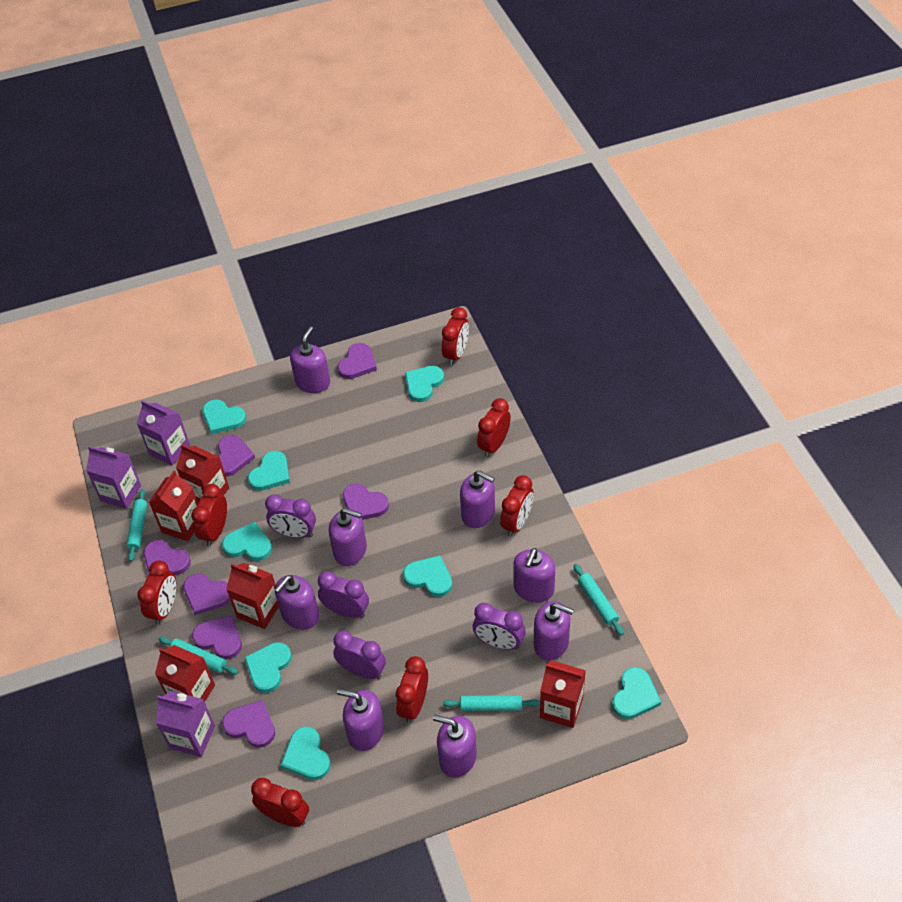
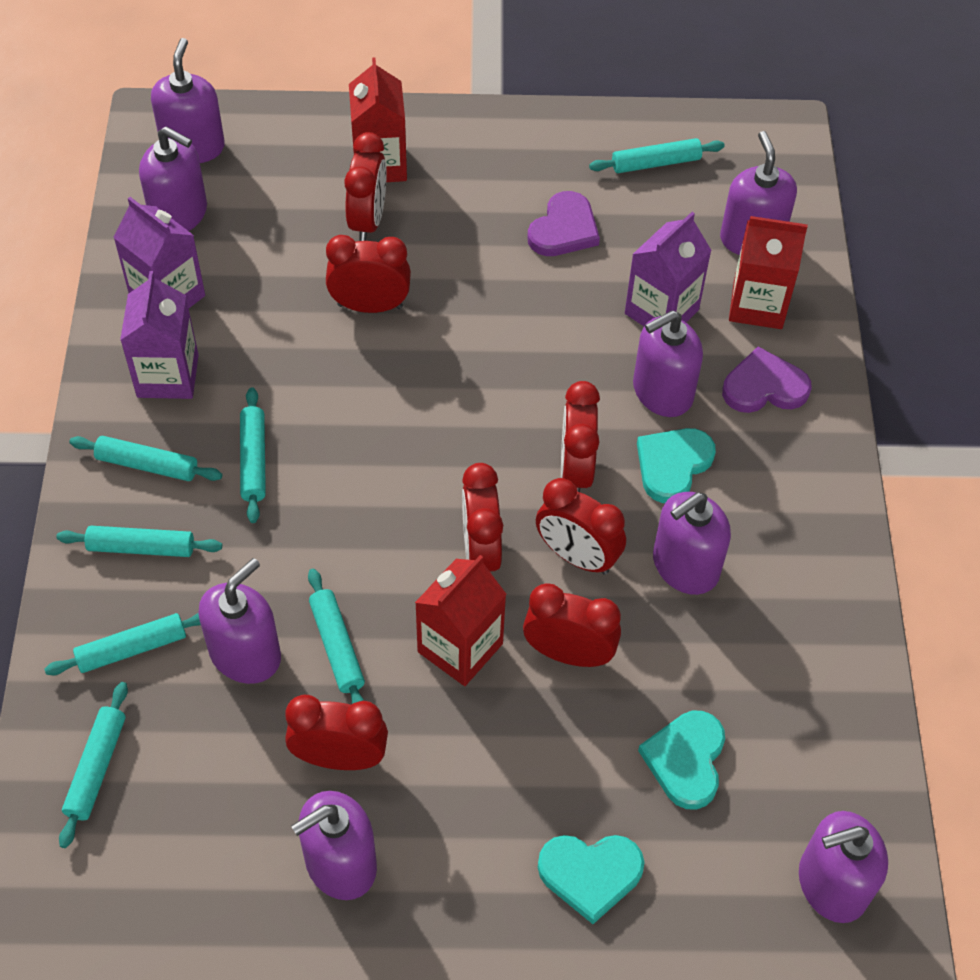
purple clock: 4 -> 0
purple heart: 7 -> 2
red carton: 5 -> 3
turquoise heart: 8 -> 3
turquoise rolling pin: 4 -> 7

